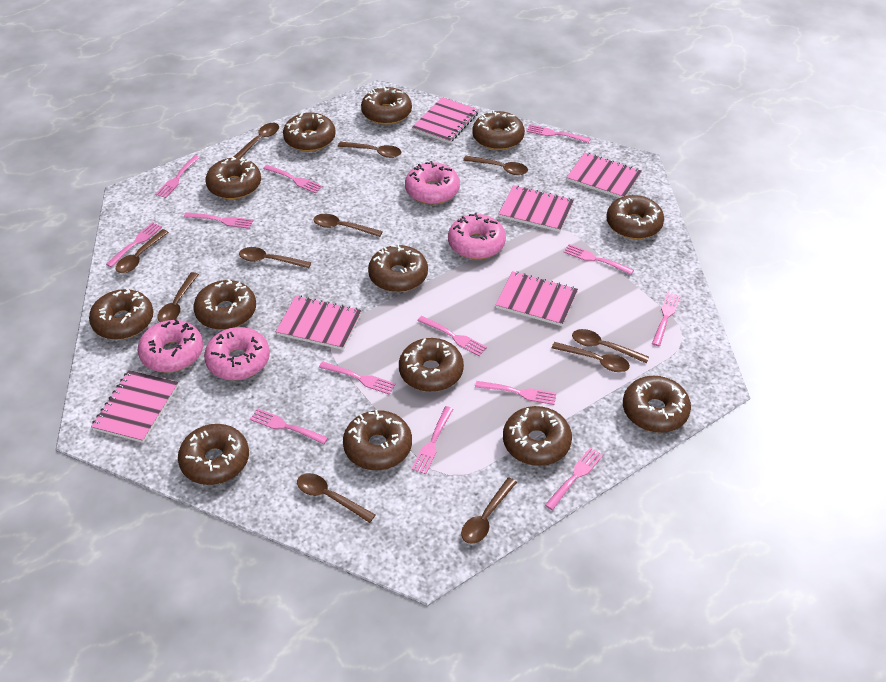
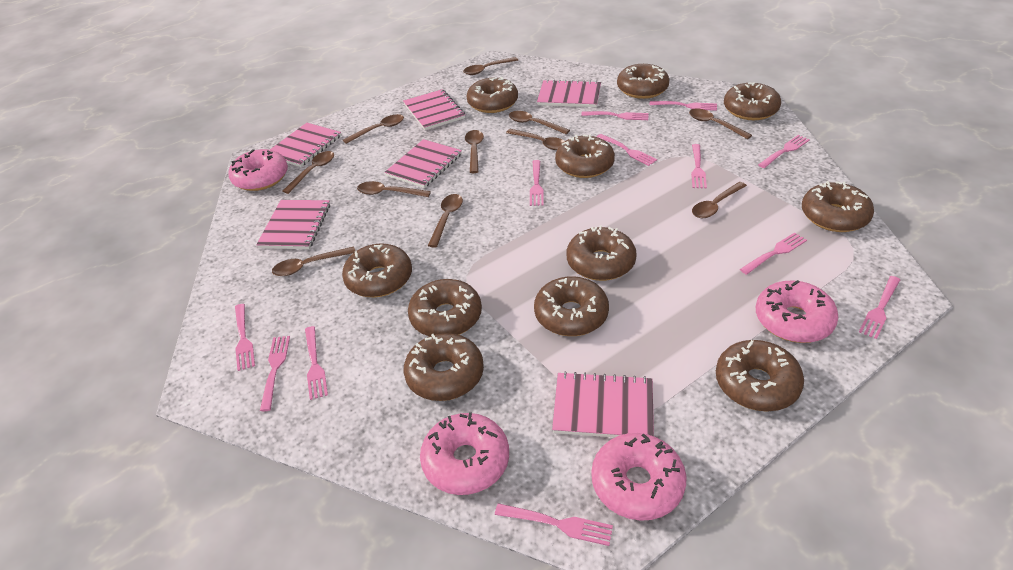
brown donut: 13 -> 11
pink fork: 13 -> 12

